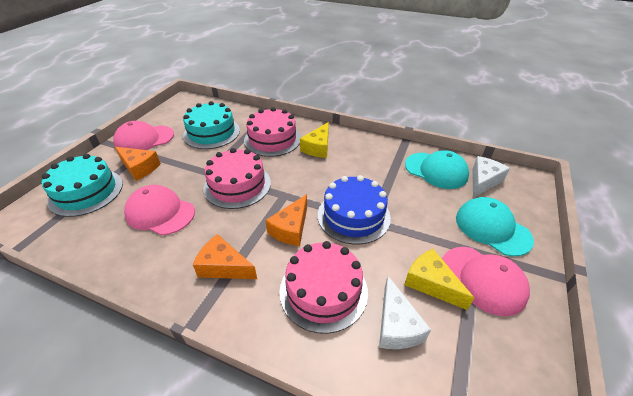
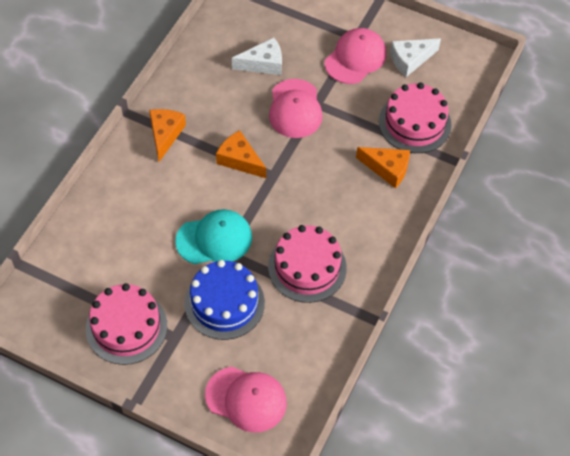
turquoise cake: 2 -> 0
turquoise cap: 2 -> 1
yellow cheese: 2 -> 0

